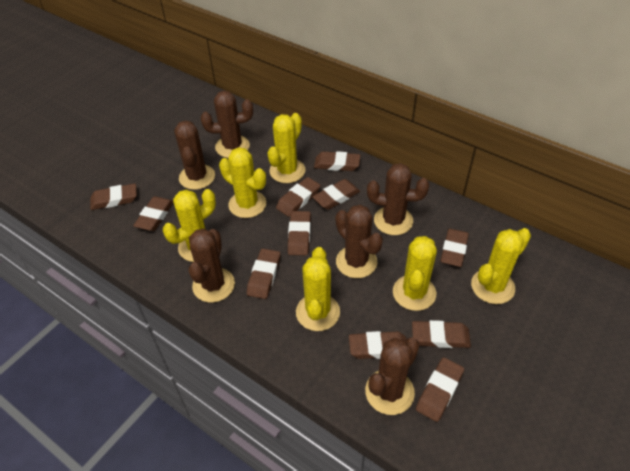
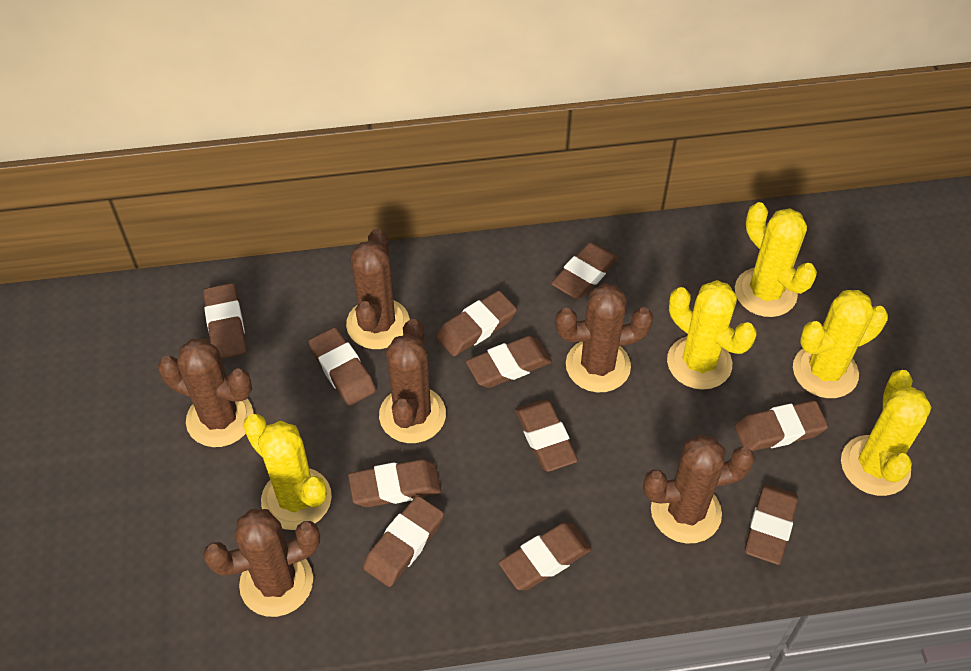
yellow cactus: 6 -> 5

